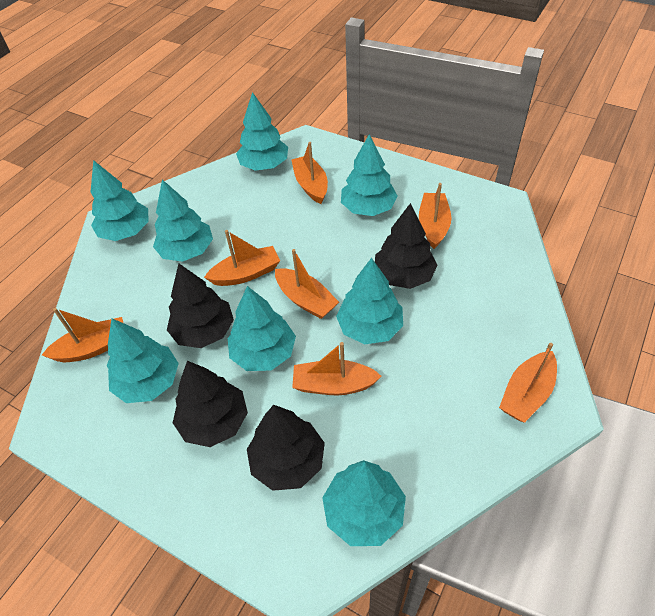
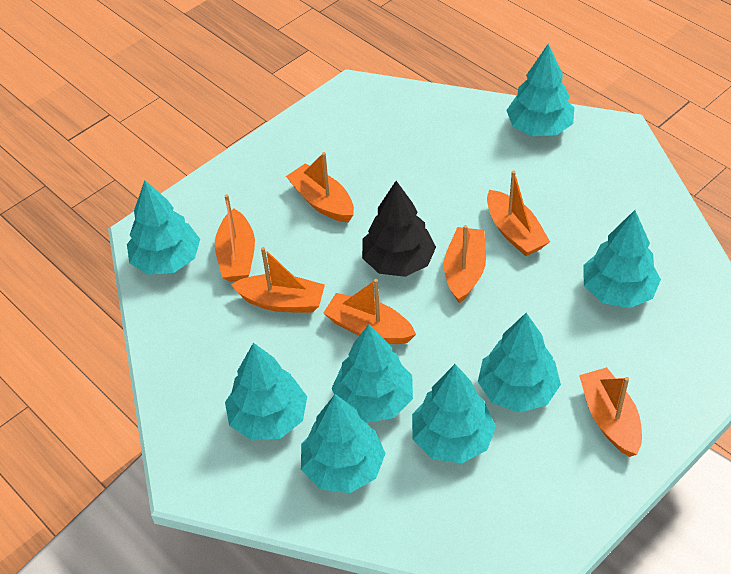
black tree: 4 -> 1

